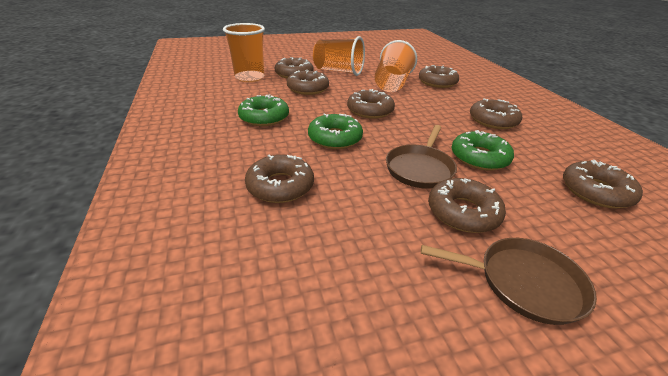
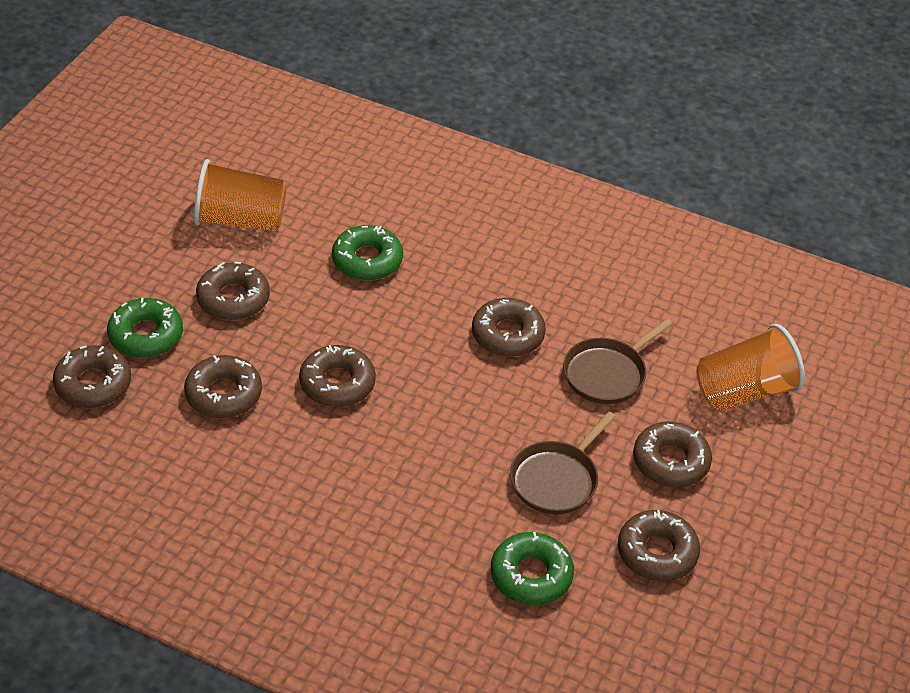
brown donut: 8 -> 7
orange cup: 3 -> 2

